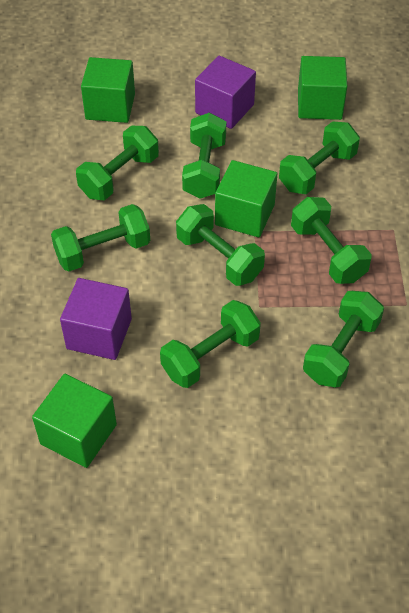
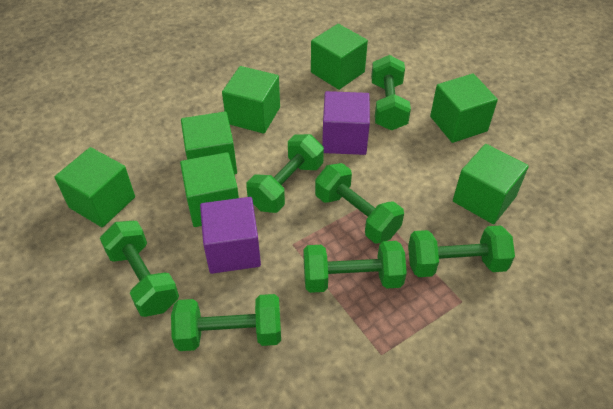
green cube: 4 -> 7
green dumbbell: 8 -> 7

